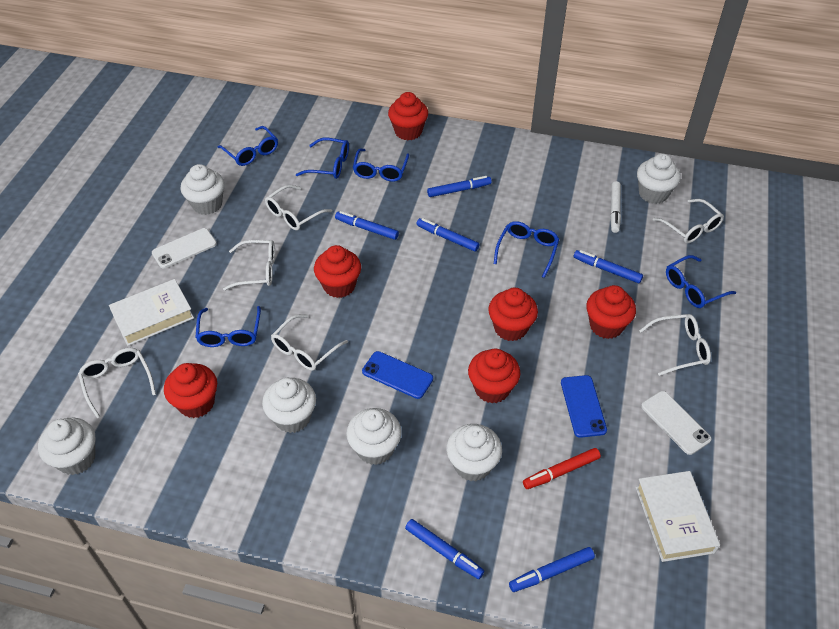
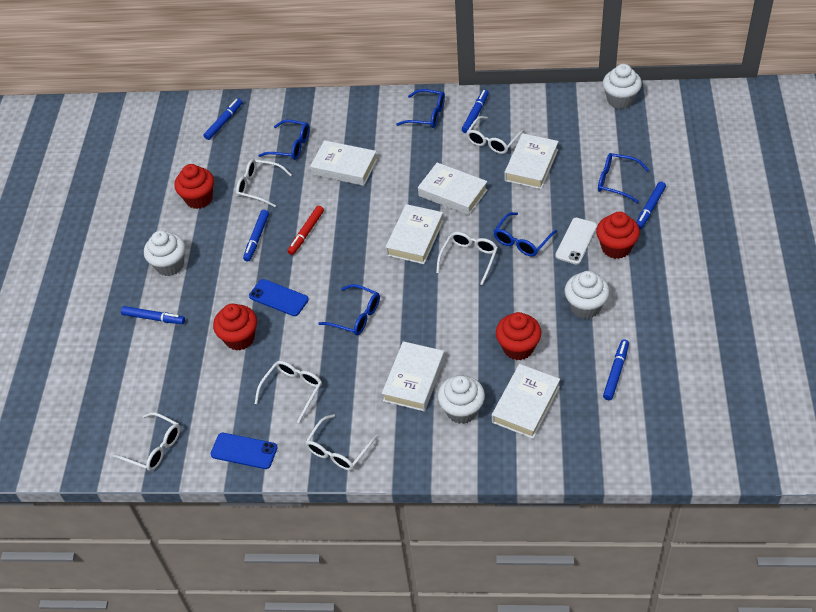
blue glasses: 6 -> 5
red cupcake: 6 -> 4
white book: 2 -> 6
white cupcake: 6 -> 4
white marker: 1 -> 0
white phone: 2 -> 1

